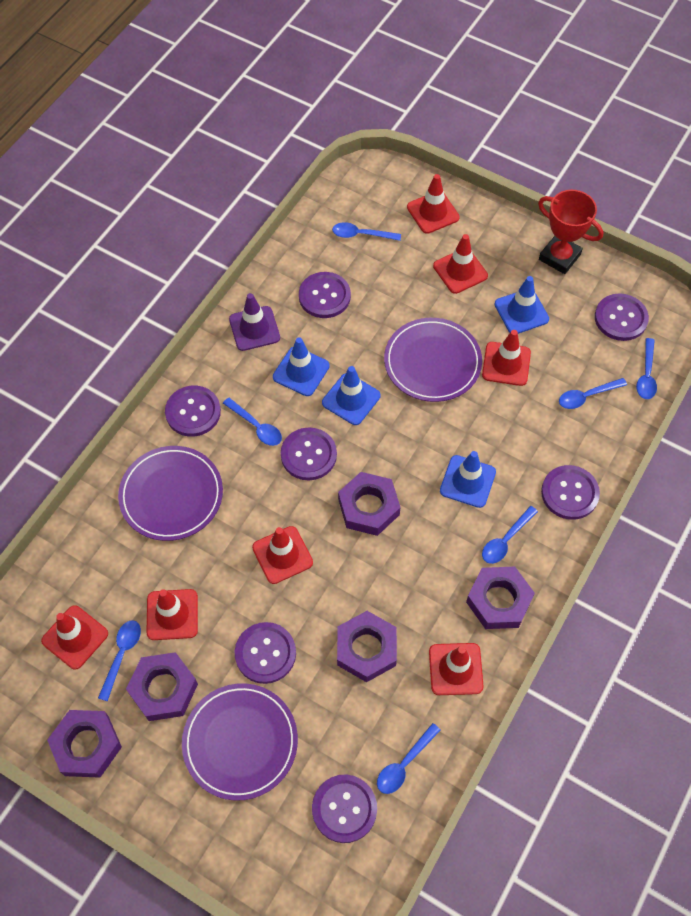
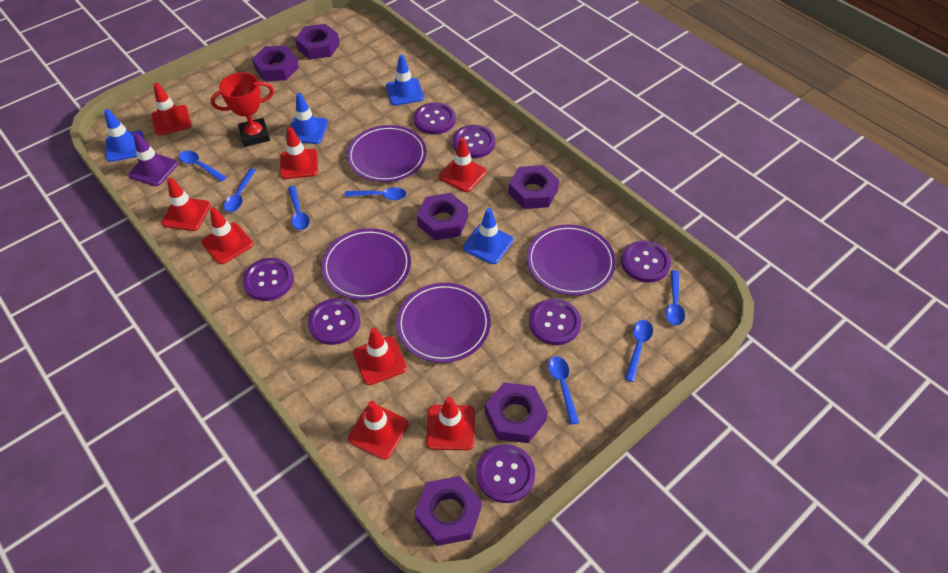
purple nut: 5 -> 6
purple plate: 3 -> 4
red traffic cone: 7 -> 8

